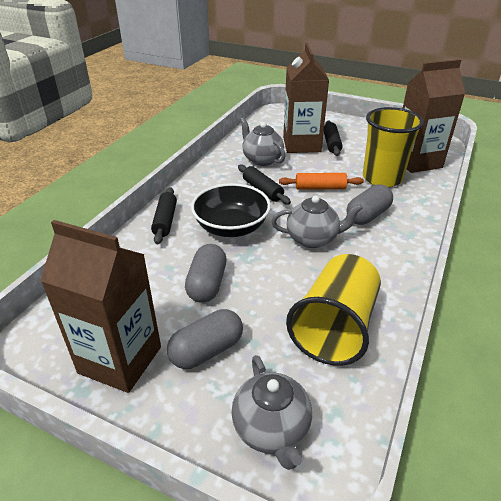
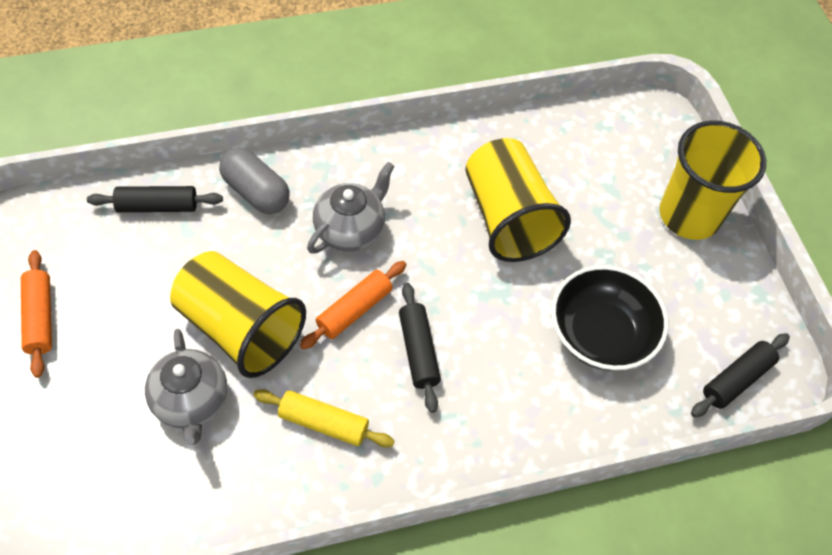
brown carton: 3 -> 0
grey capsule: 3 -> 1
grey teapot: 3 -> 2
orange rolling pin: 1 -> 2
yellow cup: 2 -> 3
yellow rolling pin: 0 -> 1

